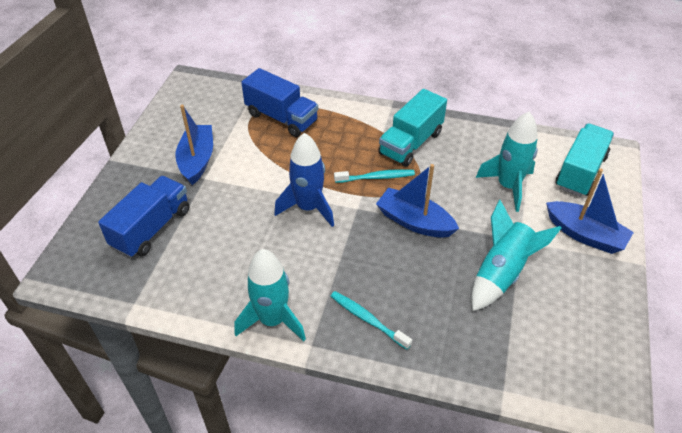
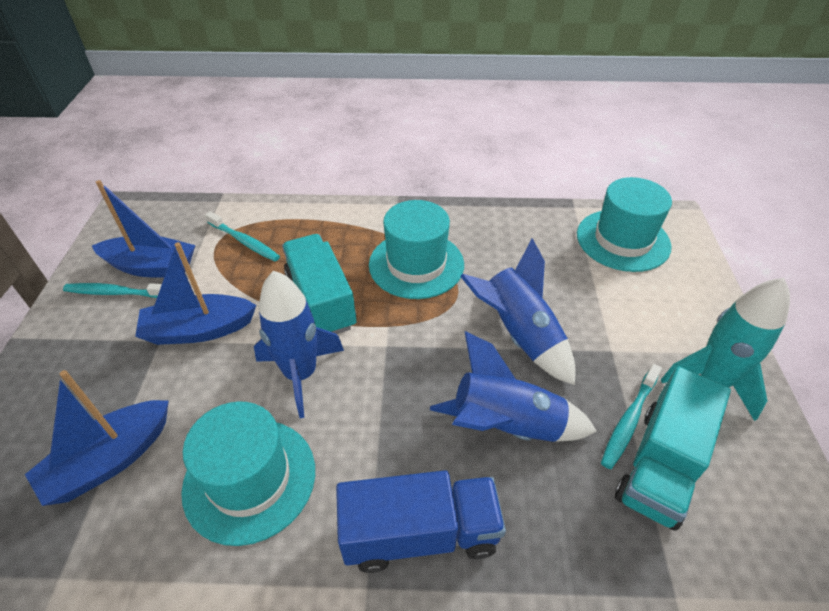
blue rocket: 1 -> 3
blue truck: 2 -> 1
turquoise hat: 0 -> 3
turquoise rocket: 3 -> 1
turquoise toothbrush: 2 -> 3

